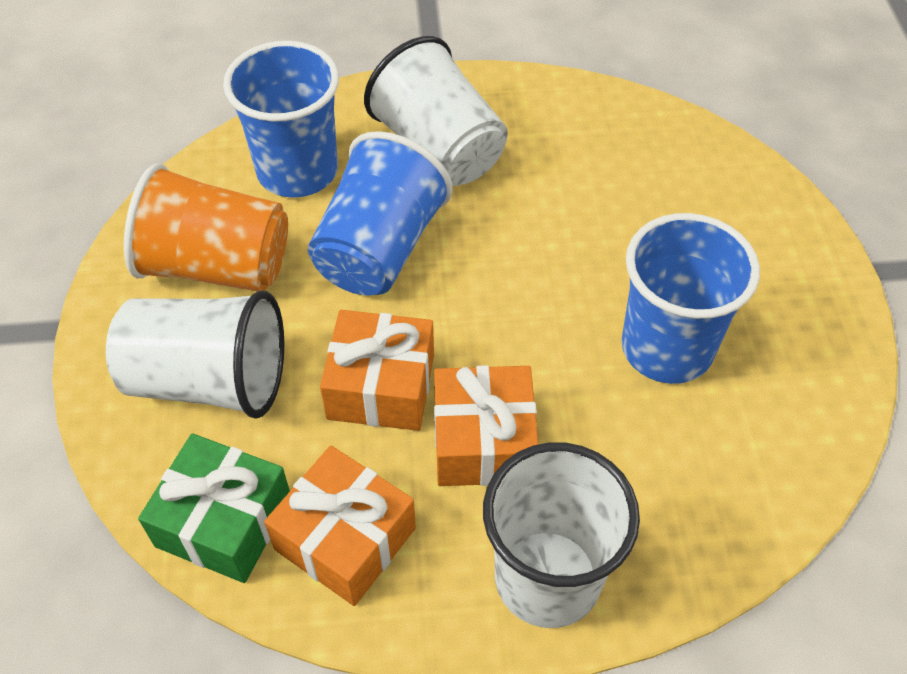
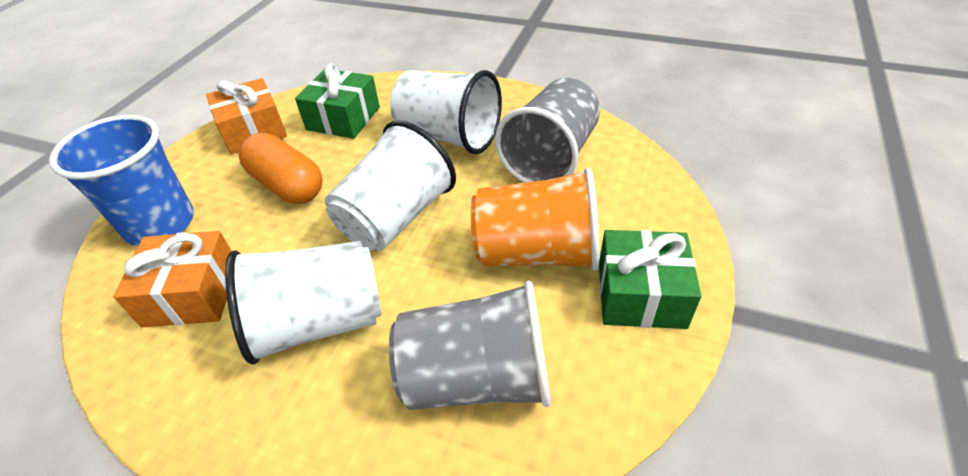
blue cup: 3 -> 1
green gift: 1 -> 2
grey cup: 0 -> 2
orange capsule: 0 -> 1
orange gift: 3 -> 2

